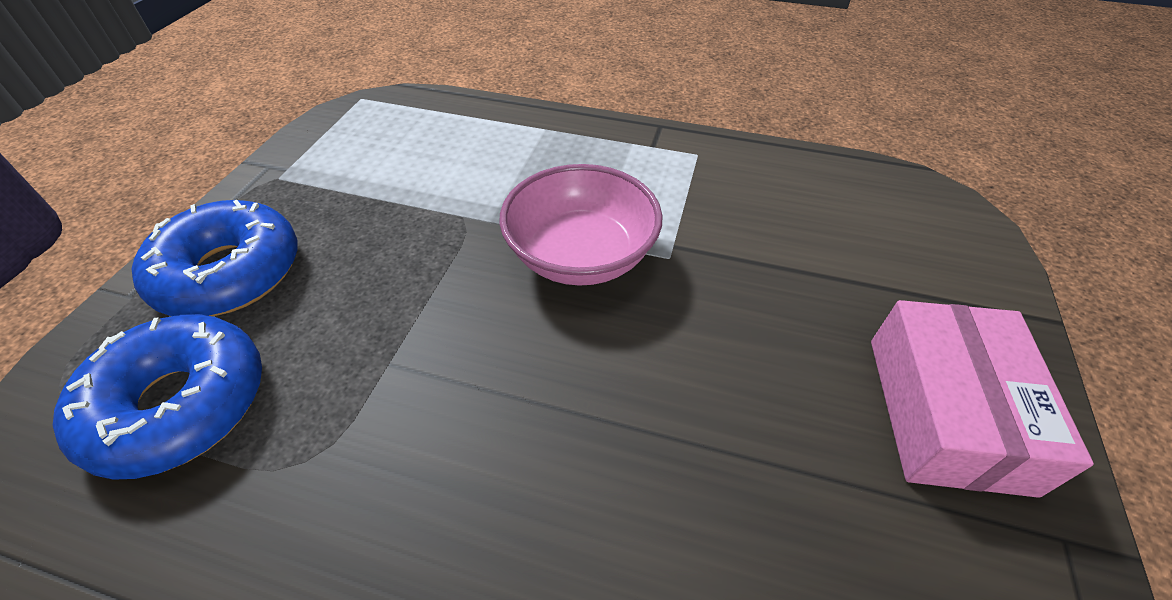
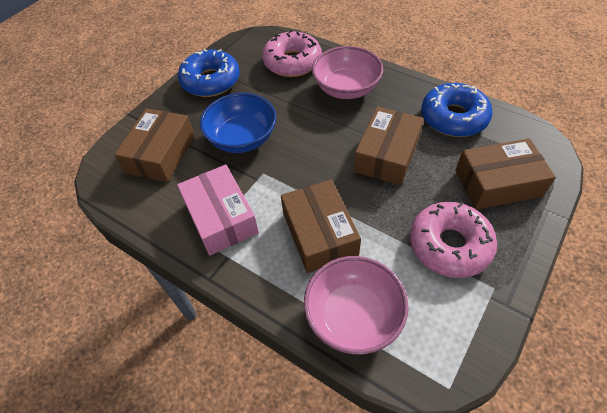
blue bowl: 0 -> 1
brown box: 0 -> 4
pink bowl: 1 -> 2
pink donut: 0 -> 2

